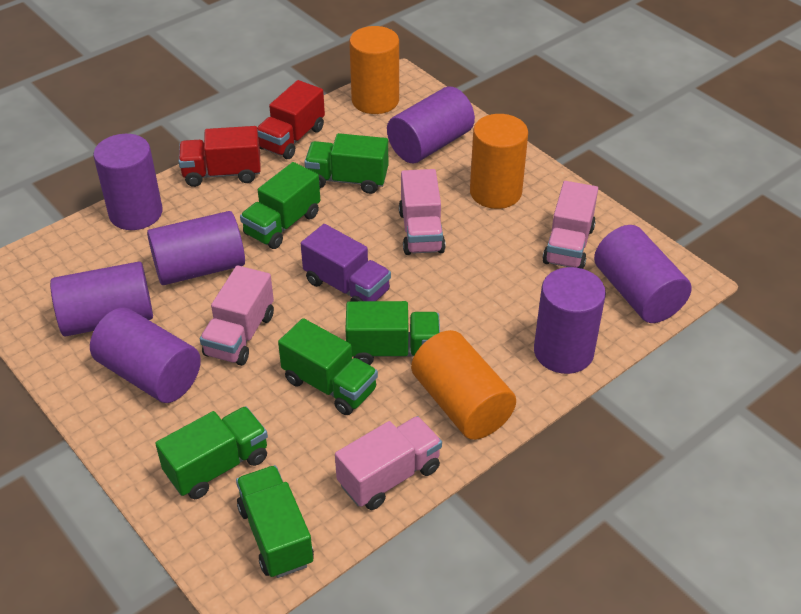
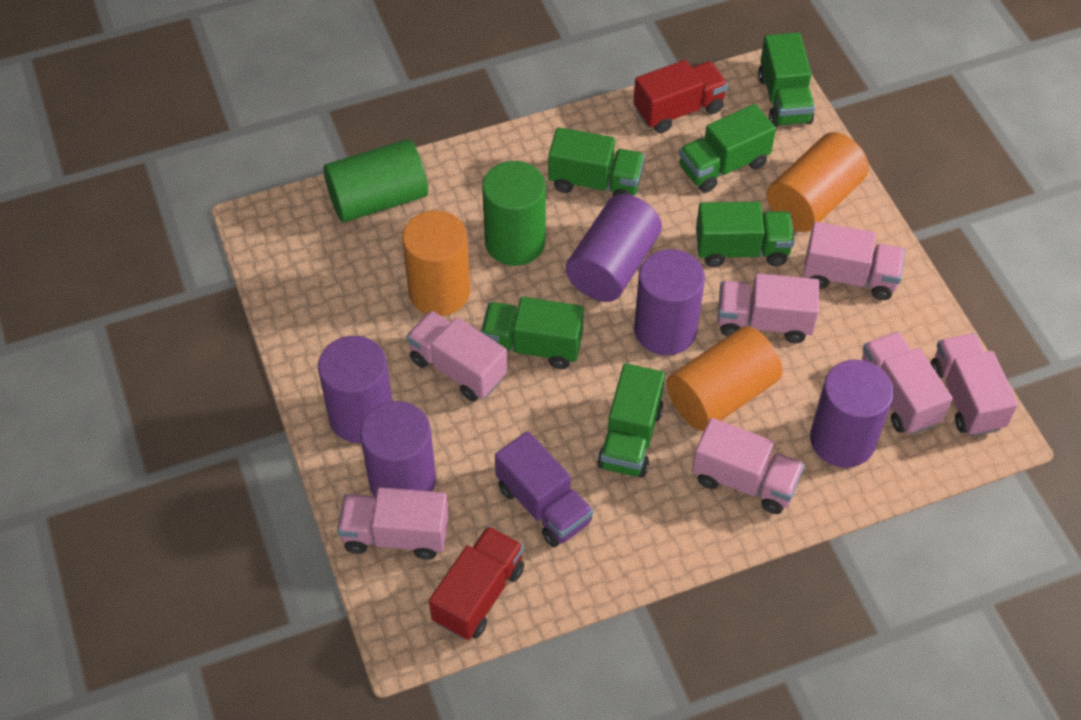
green cylinder: 0 -> 2
pink truck: 4 -> 7
purple cylinder: 7 -> 5

